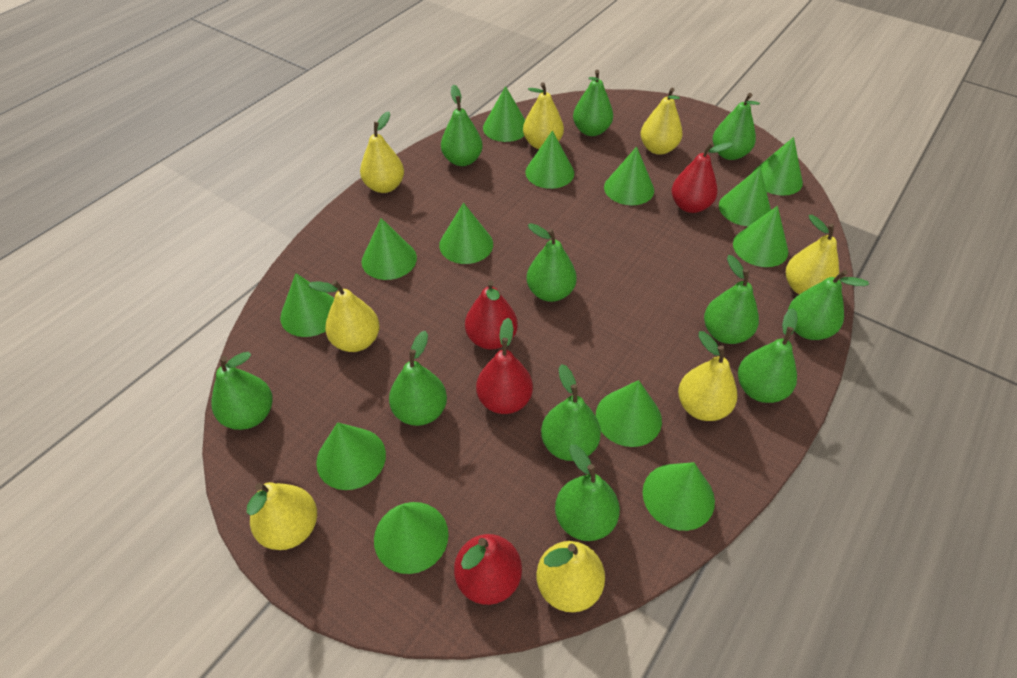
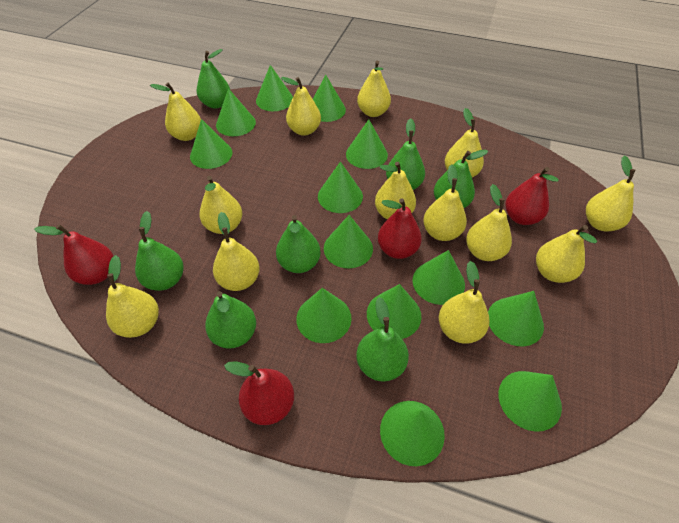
green pear: 11 -> 7
yellow pear: 8 -> 13

